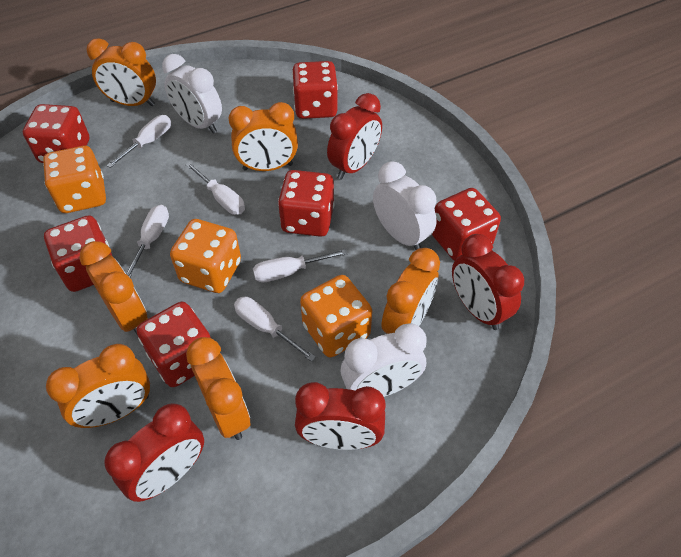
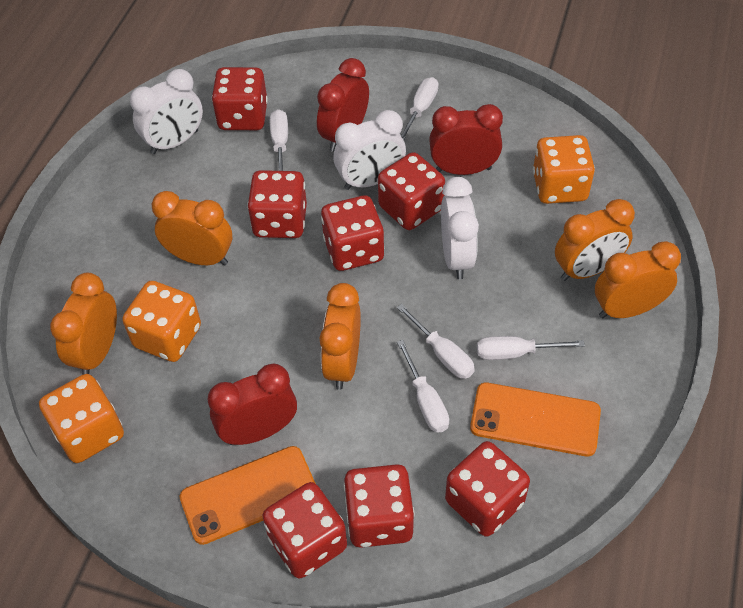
orange clock: 6 -> 5
orange phone: 0 -> 2
red clock: 4 -> 3
red dice: 6 -> 7

